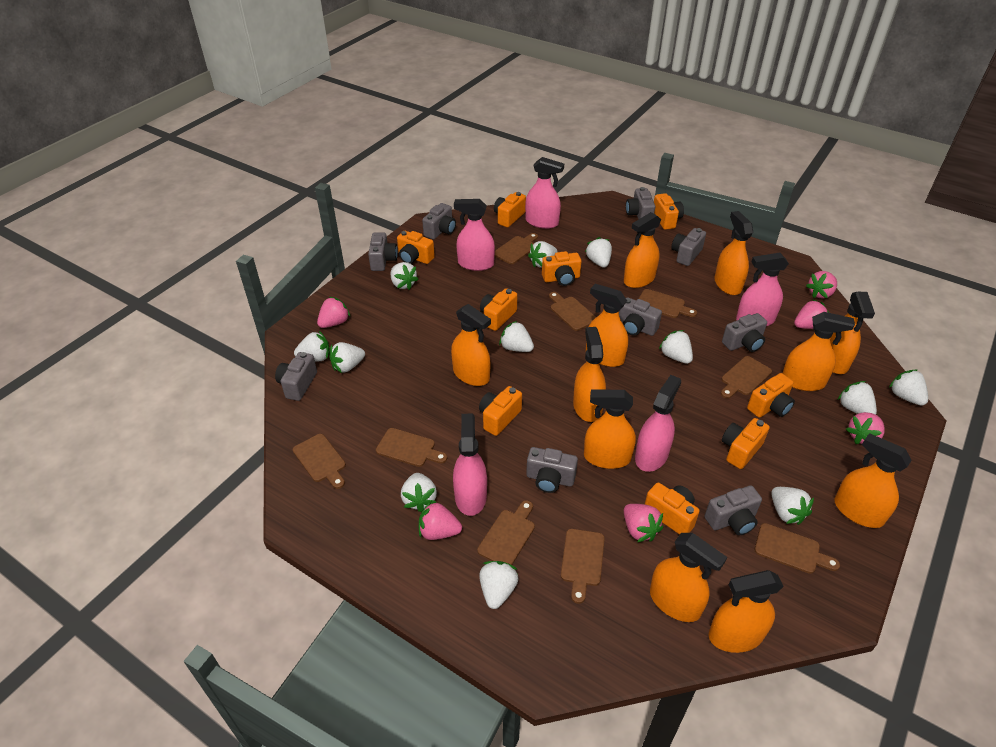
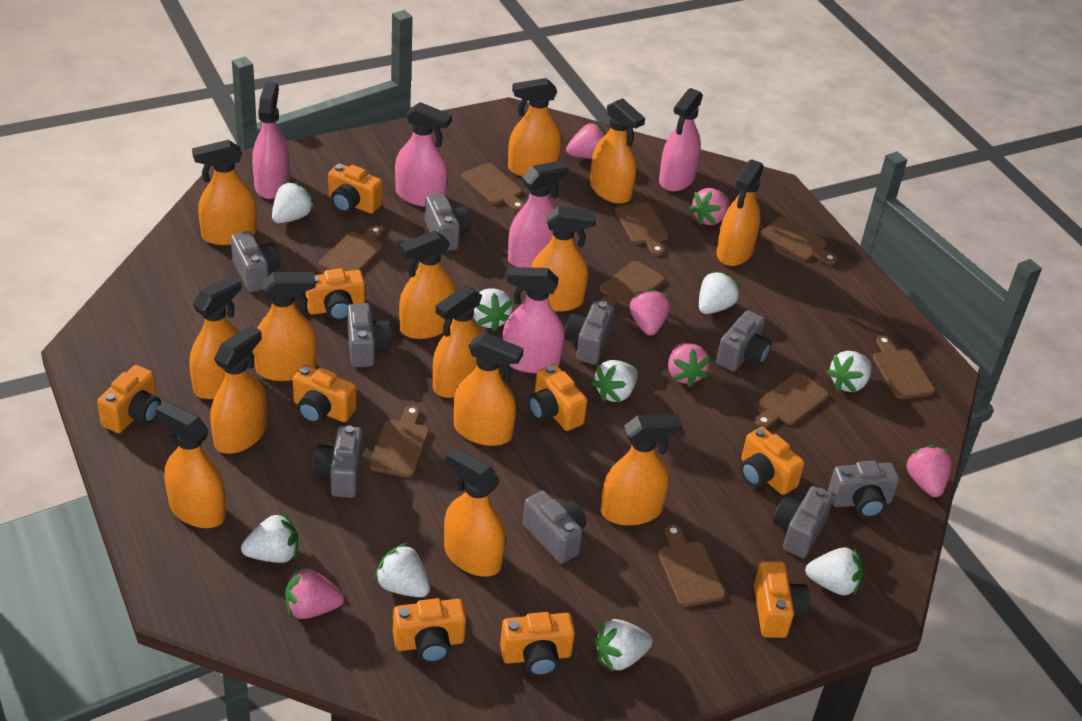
orange spray bottle: 11 -> 14
white strawberry: 12 -> 9

